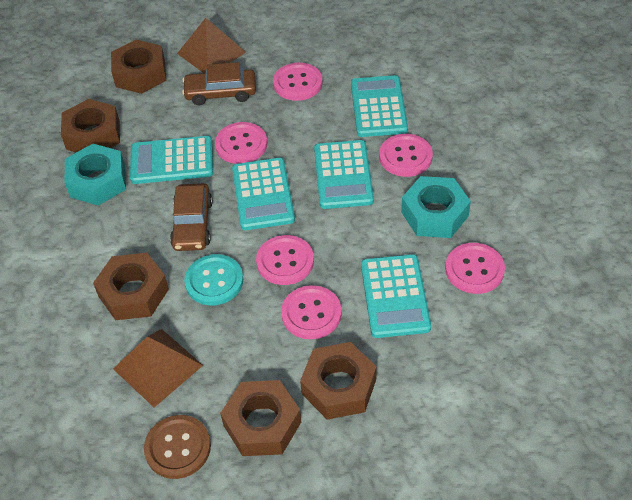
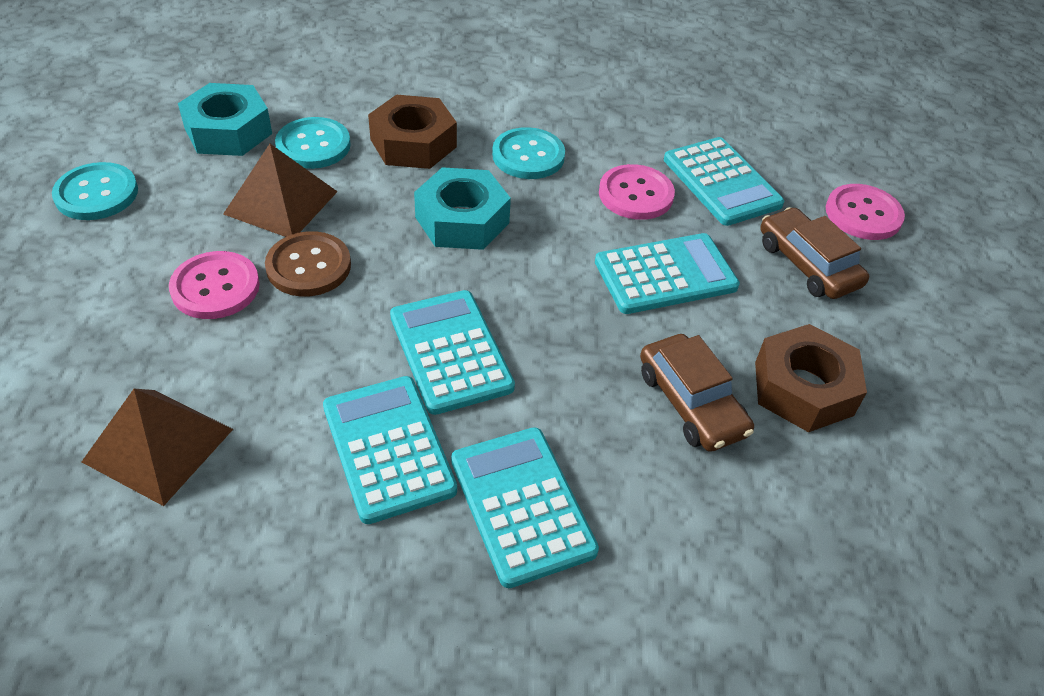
brown nut: 5 -> 2
pink button: 6 -> 3
turquoise button: 1 -> 3

